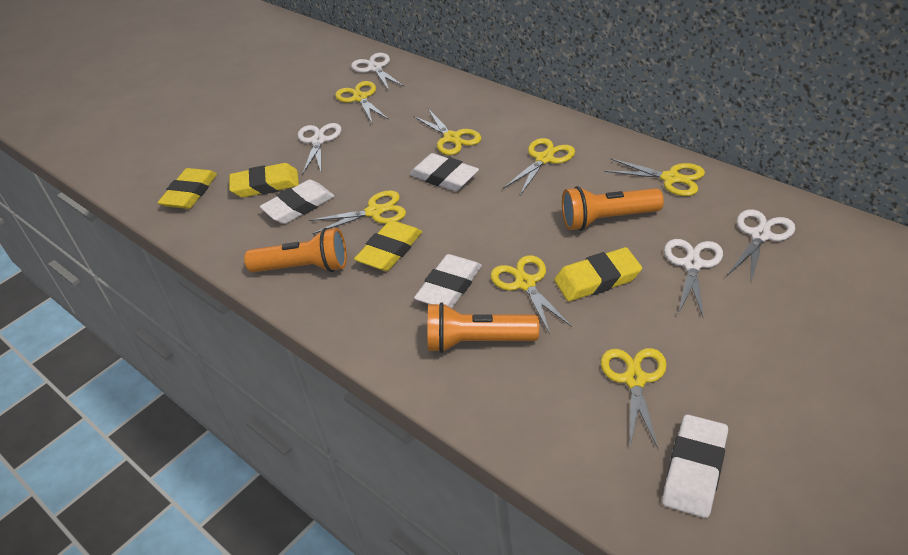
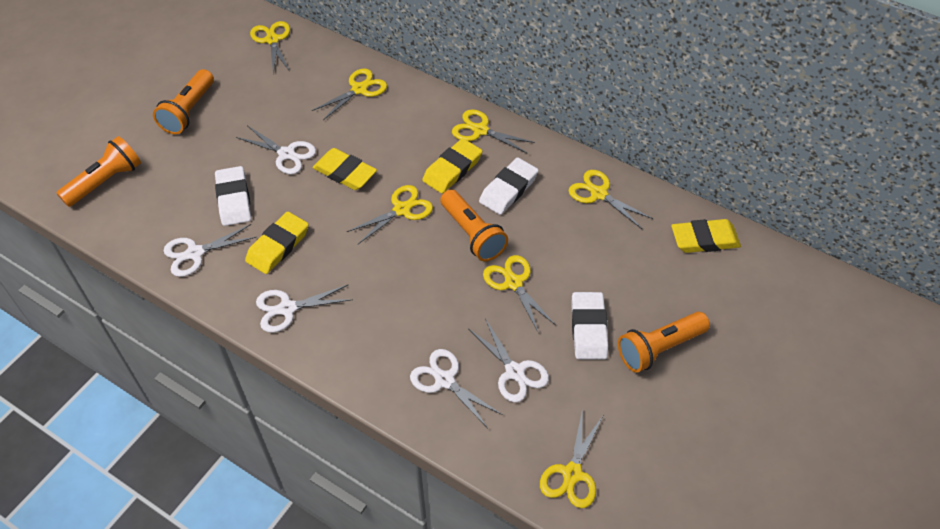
orange flashlight: 3 -> 4
white eraser: 4 -> 3
white scissors: 4 -> 5

